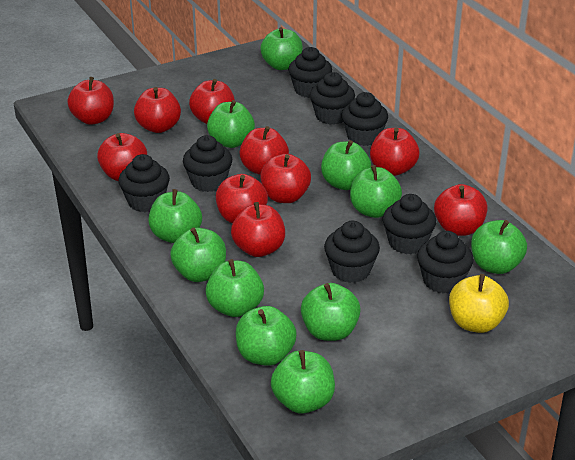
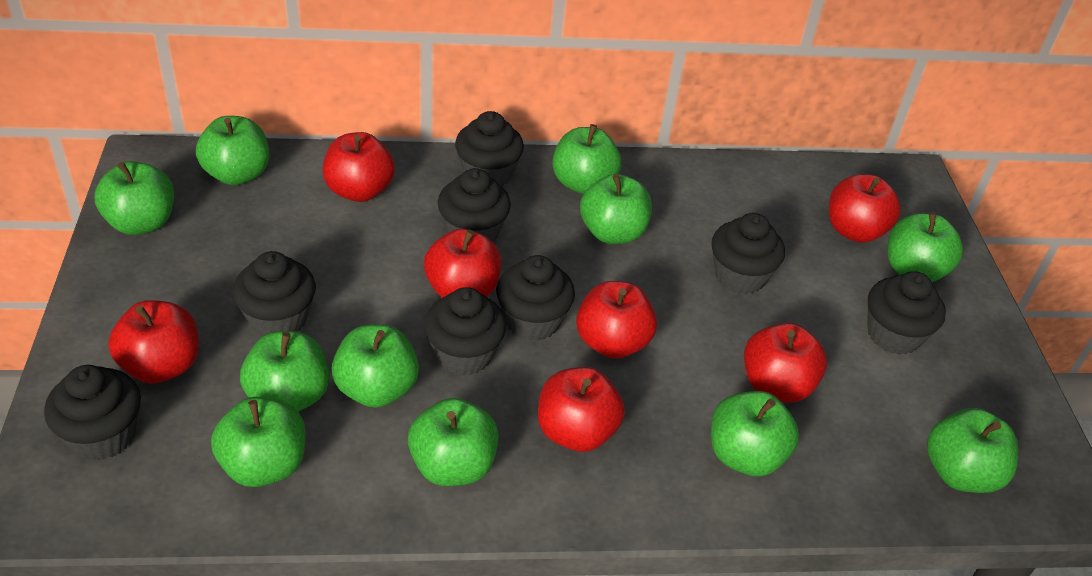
red apple: 10 -> 7
yellow apple: 1 -> 0

